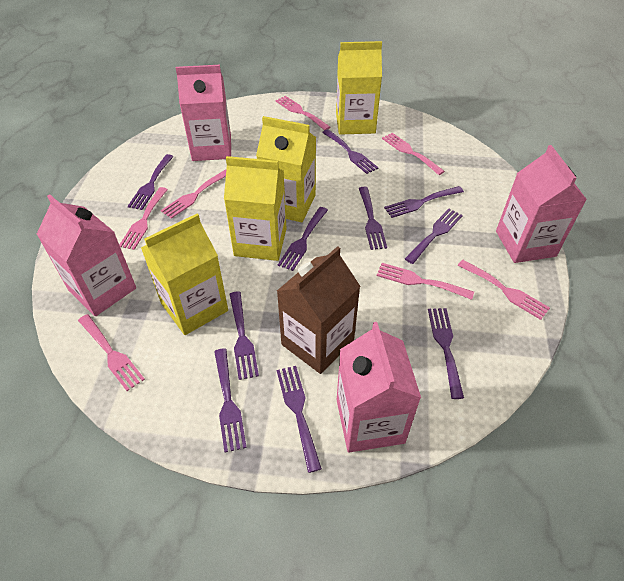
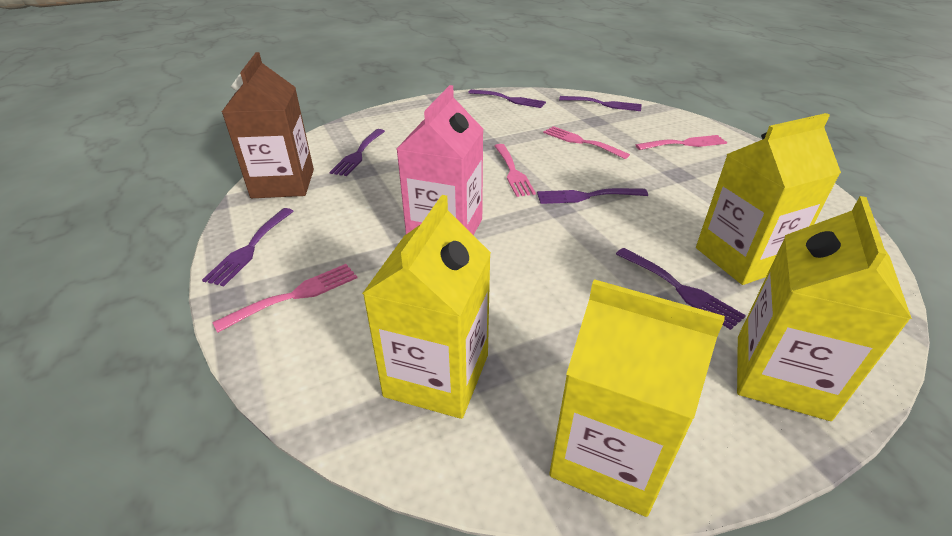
pink carton: 4 -> 1
pink fork: 7 -> 4
purple fork: 10 -> 6

